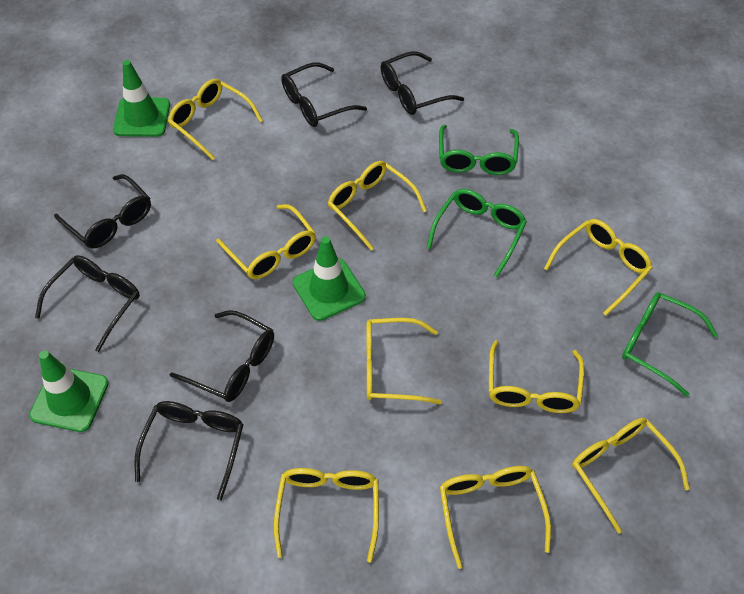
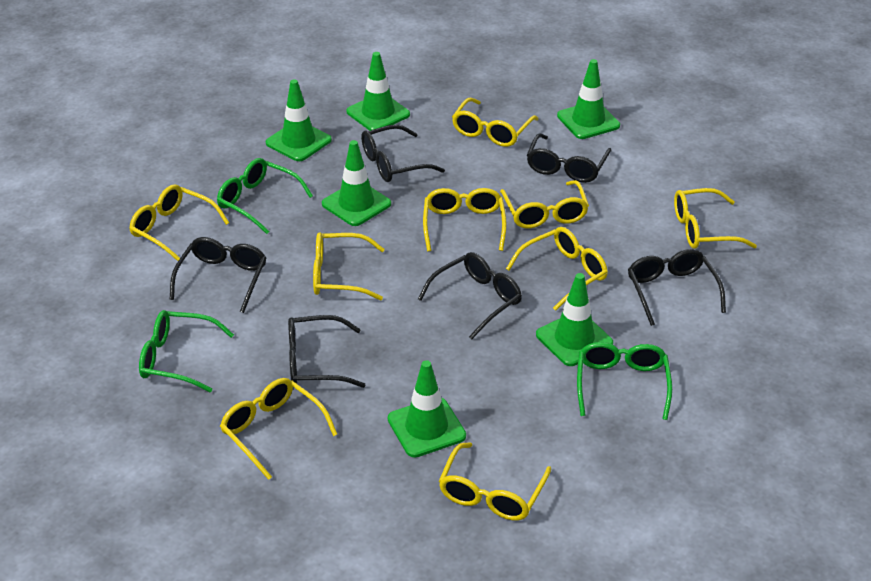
green traffic cone: 3 -> 6

